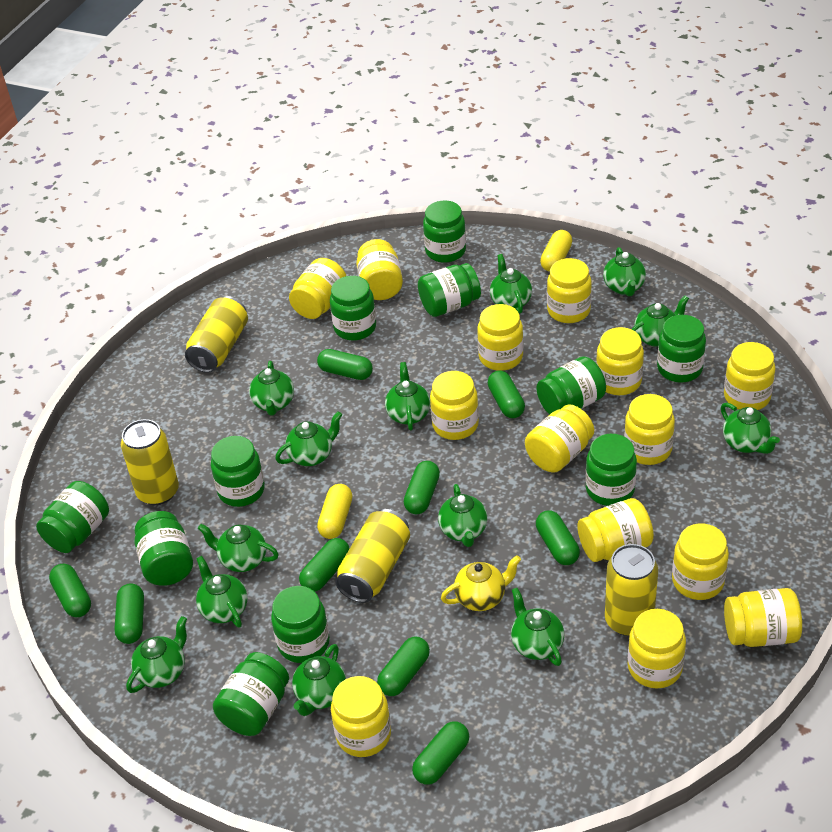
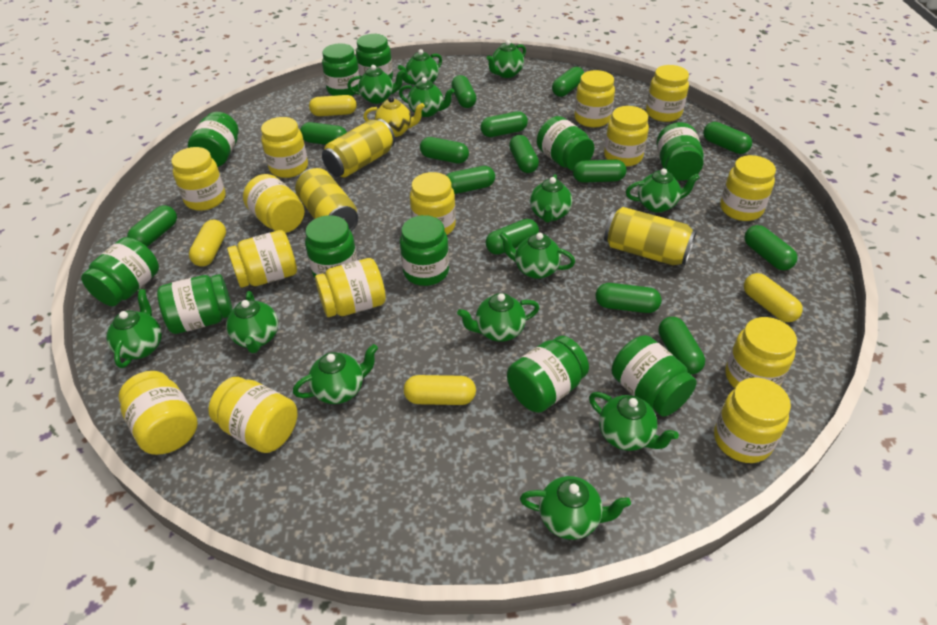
green capsule: 9 -> 14
yellow can: 4 -> 3
yellow capsule: 2 -> 4

